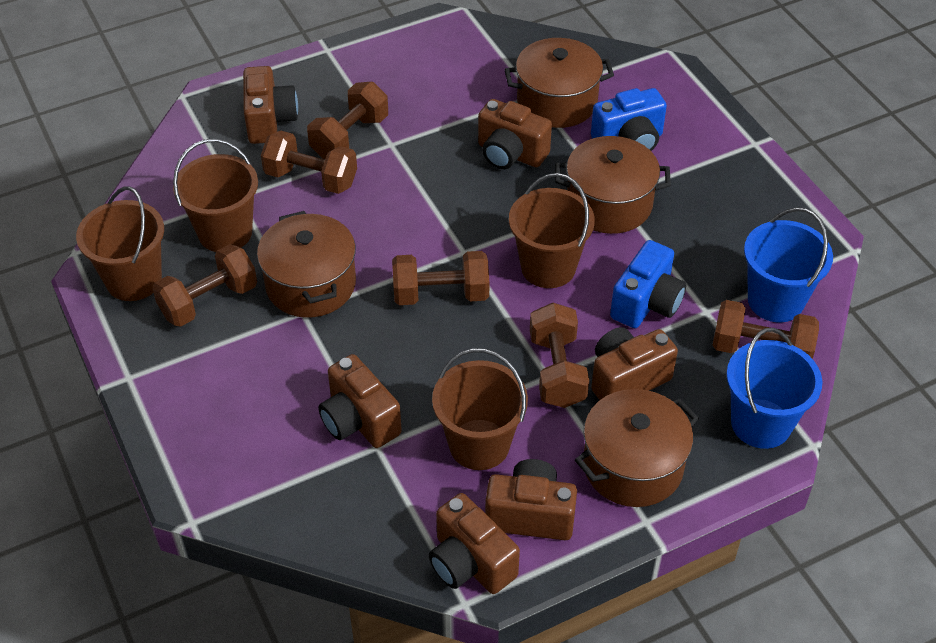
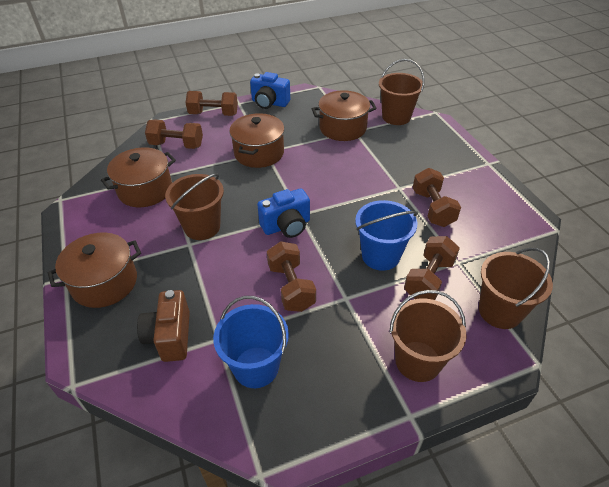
brown camera: 6 -> 1
brown dumbbell: 6 -> 5

